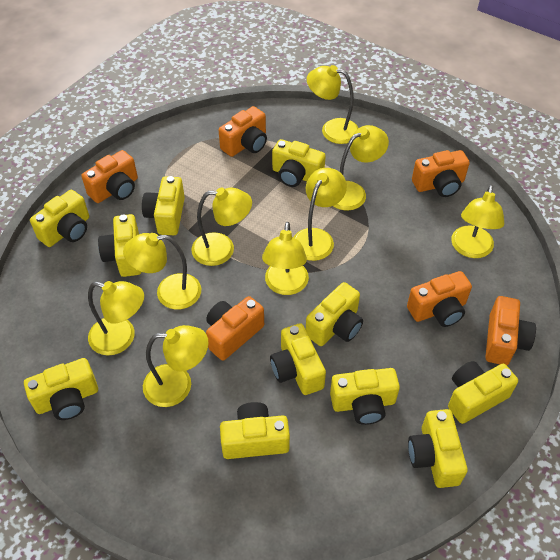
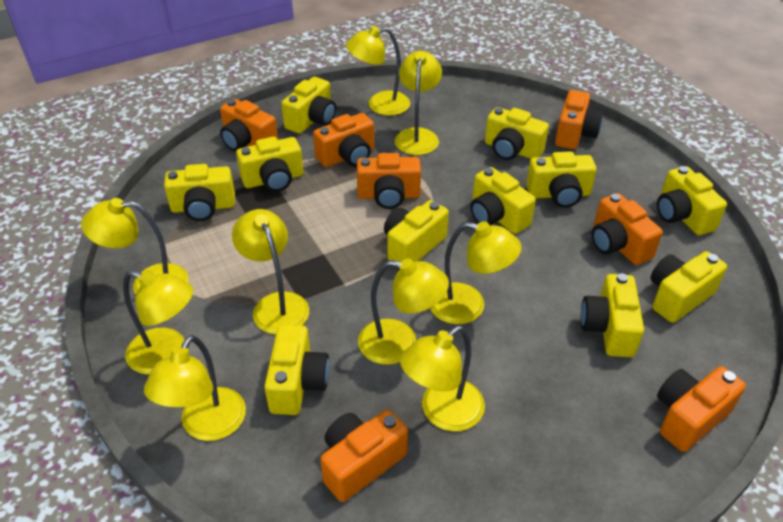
orange camera: 6 -> 7

